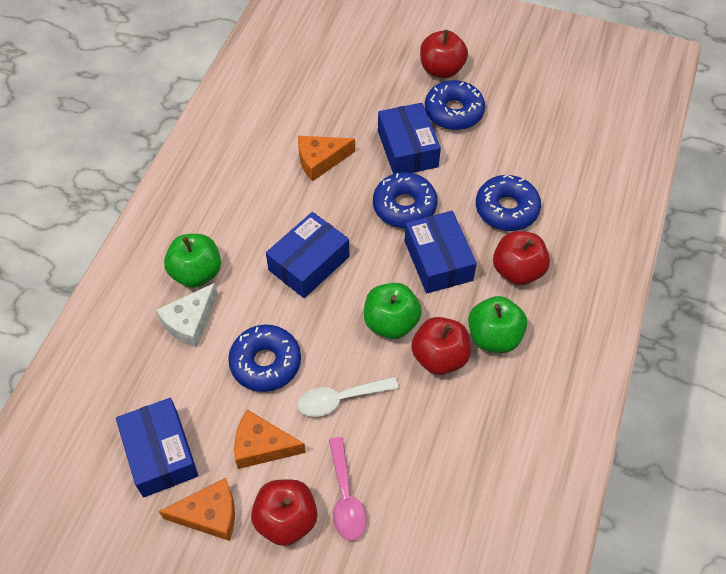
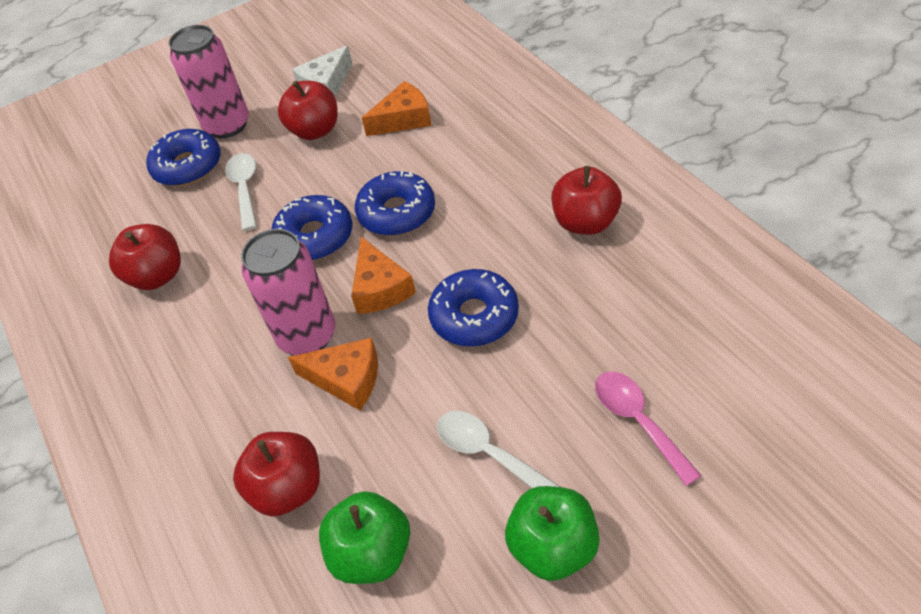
blue box: 4 -> 0
green apple: 3 -> 2
pink can: 0 -> 2
white spoon: 1 -> 2

